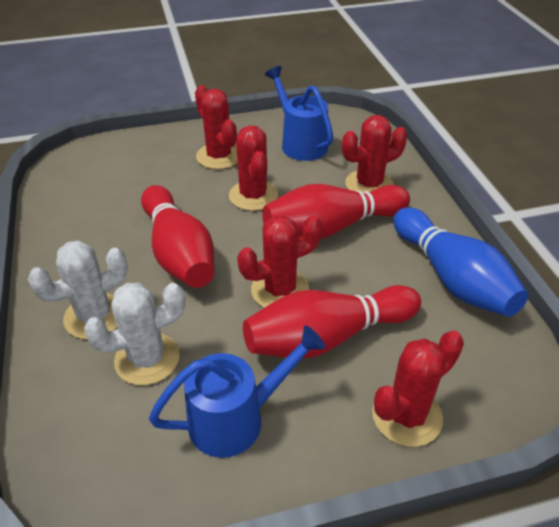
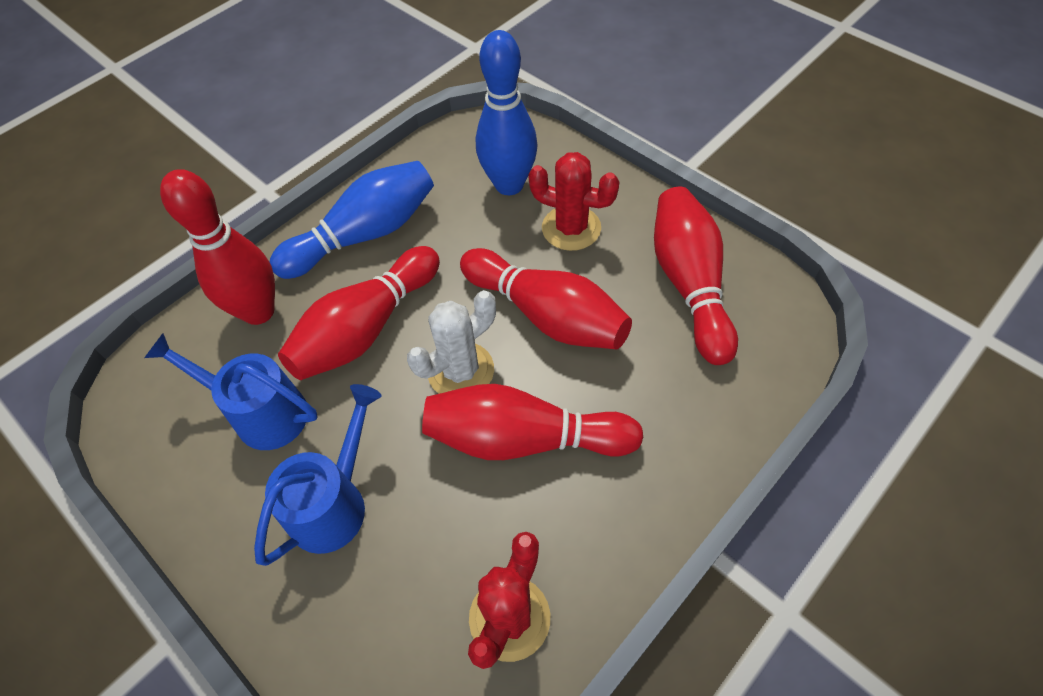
blue bowling pin: 1 -> 2
red bowling pin: 3 -> 5
red cactus: 5 -> 2
white cactus: 2 -> 1

